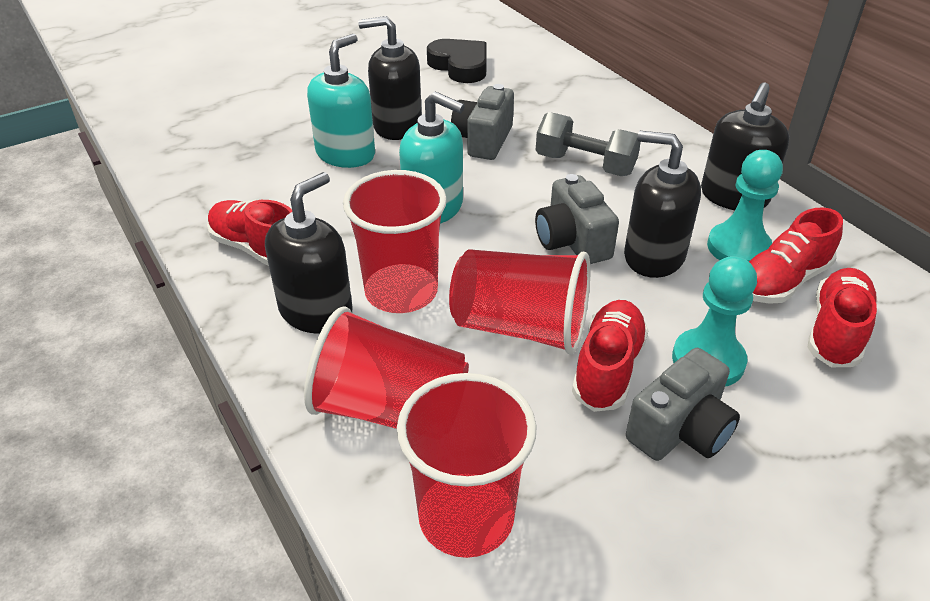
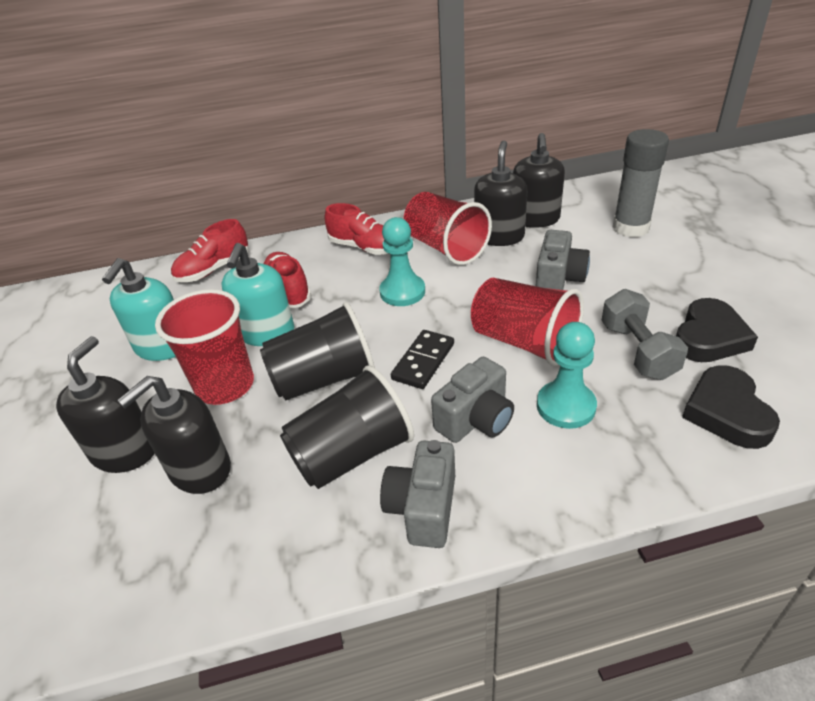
black cup: 0 -> 2
black domino: 0 -> 1
black heart: 1 -> 2
grey glue stick: 0 -> 1
red cup: 4 -> 3
red shoe: 4 -> 3

